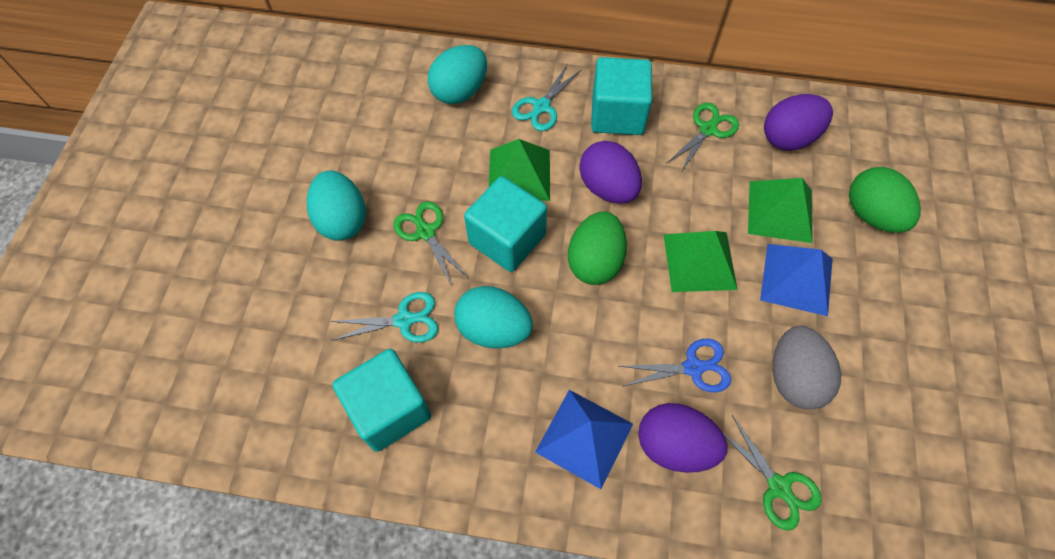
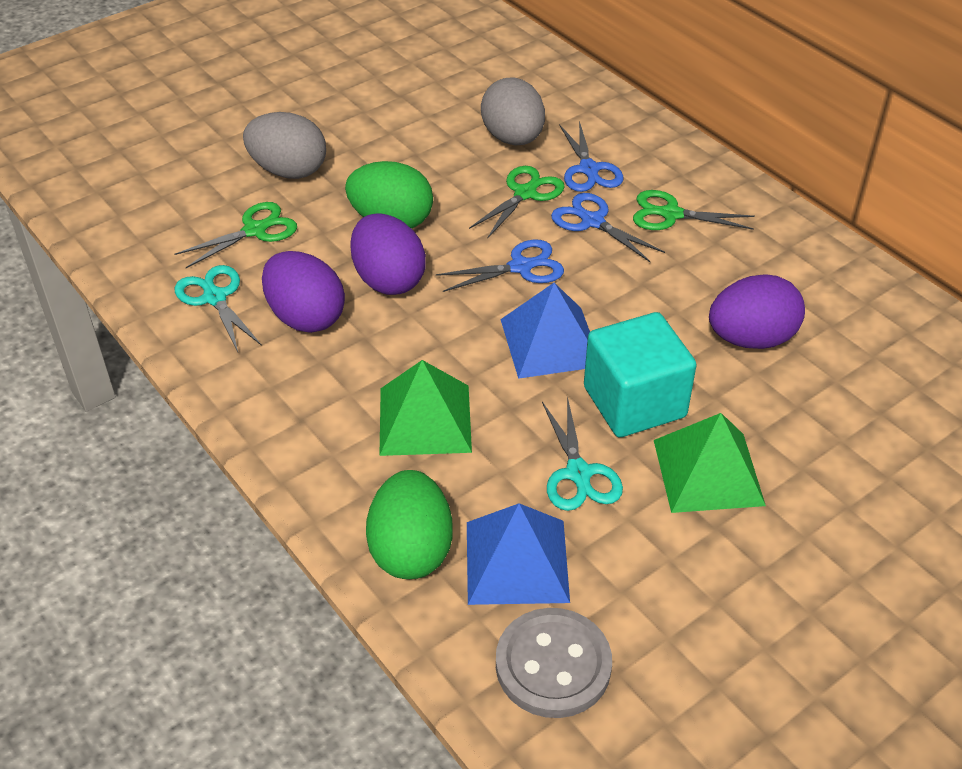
blue scissors: 1 -> 3
green pyramid: 3 -> 2
grey button: 0 -> 1
grey egg: 1 -> 2
turquoise cube: 3 -> 1
turquoise egg: 3 -> 0

